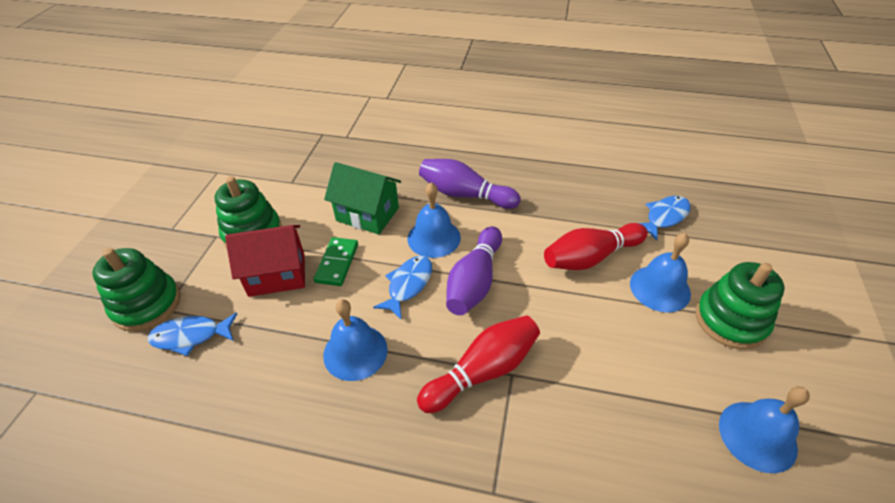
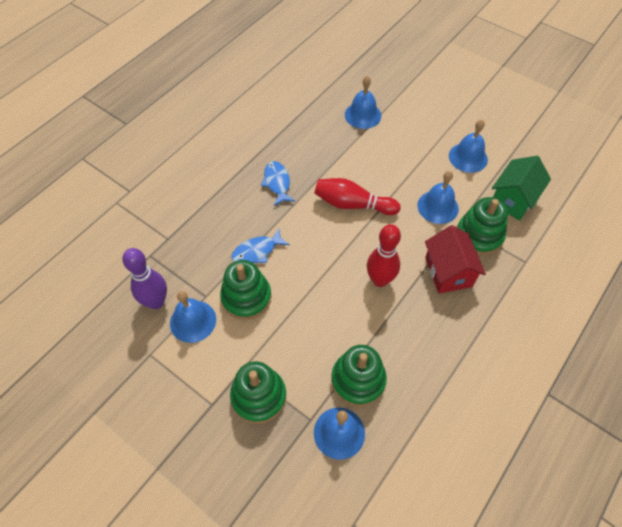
blue bell: 4 -> 5
blue fish: 3 -> 2
green domino: 1 -> 0
green stacking toy: 3 -> 4
purple bowling pin: 2 -> 1

